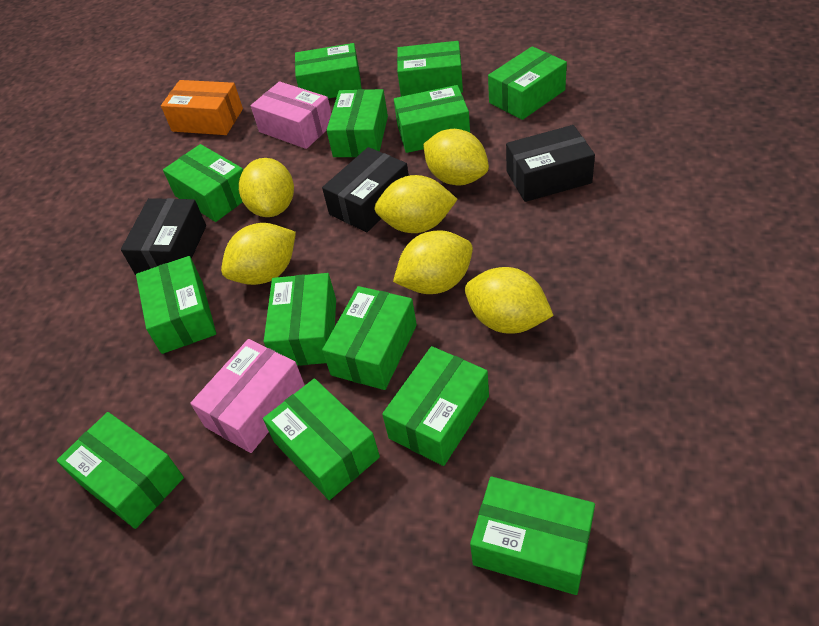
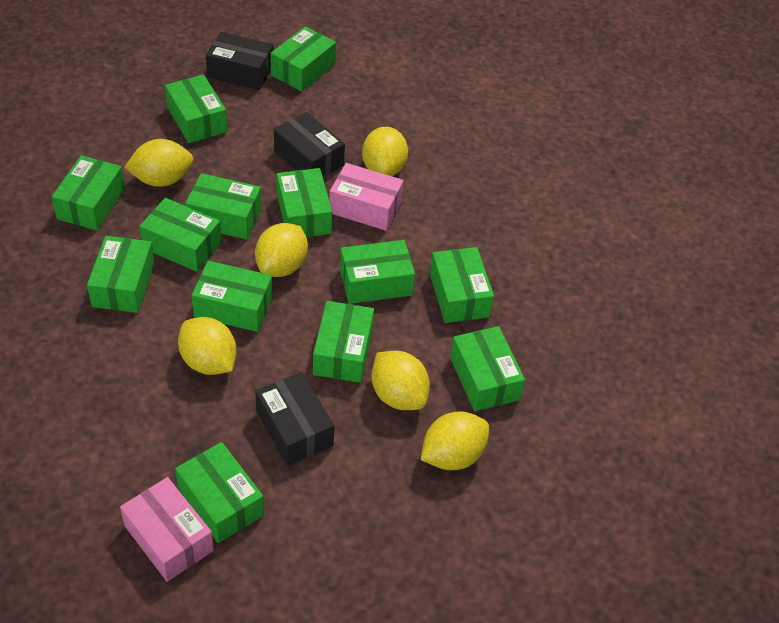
orange box: 1 -> 0

